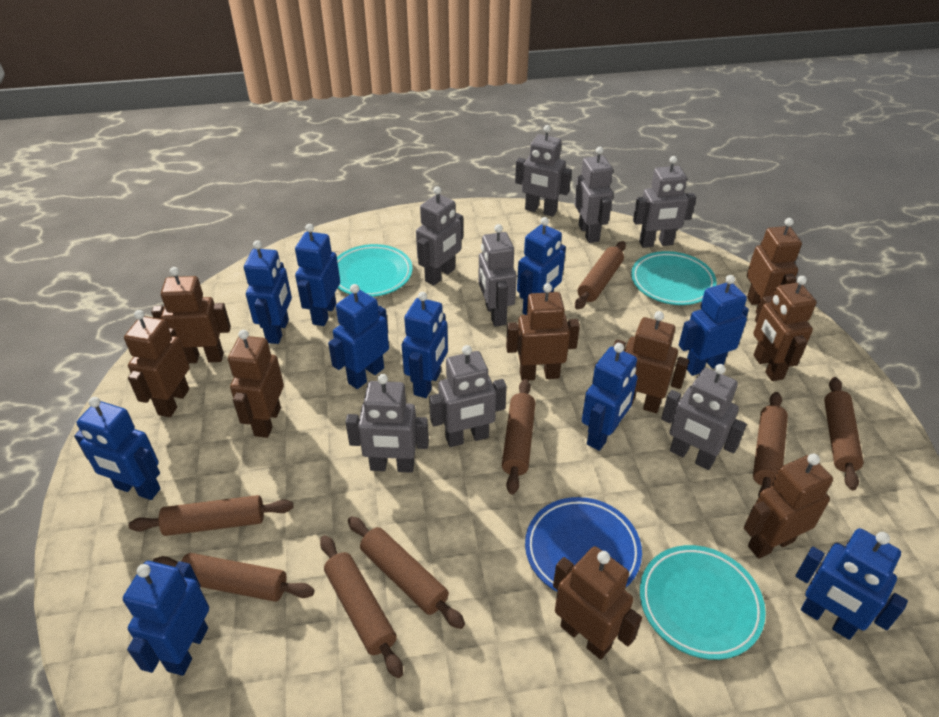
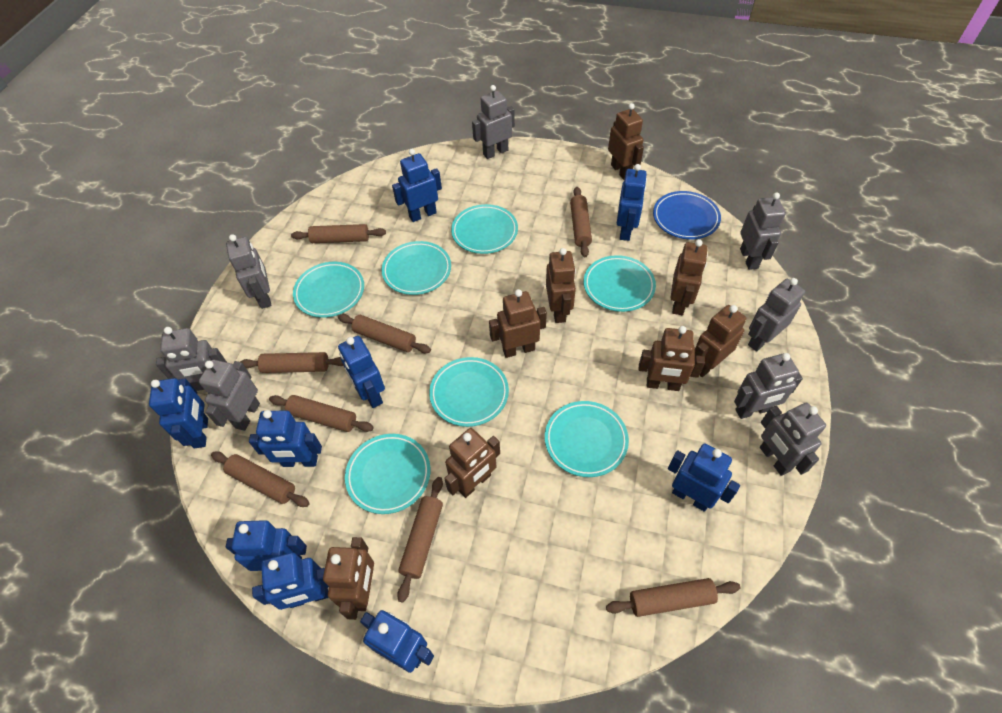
blue robot: 10 -> 9
brown robot: 9 -> 8
turquoise plate: 3 -> 7

